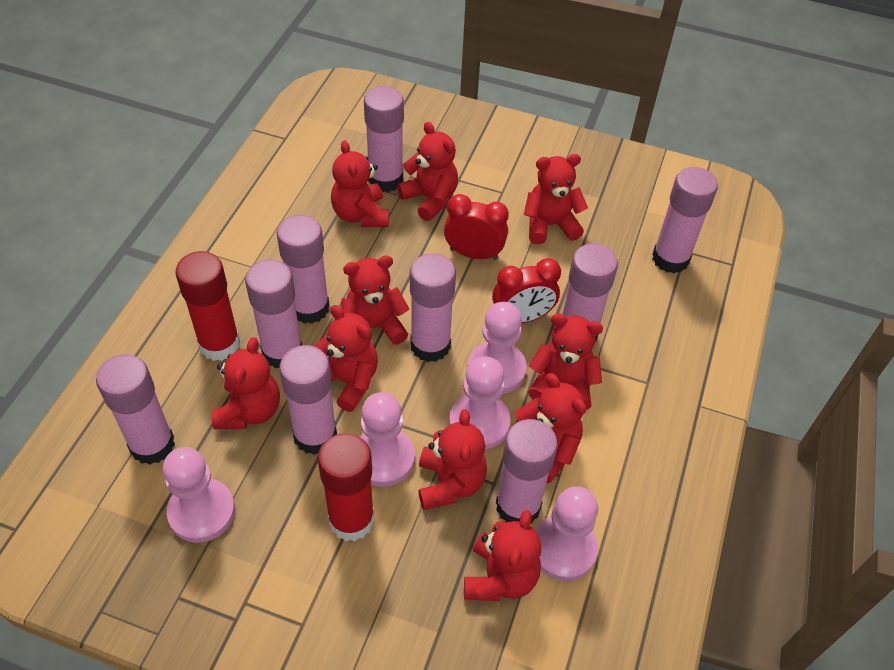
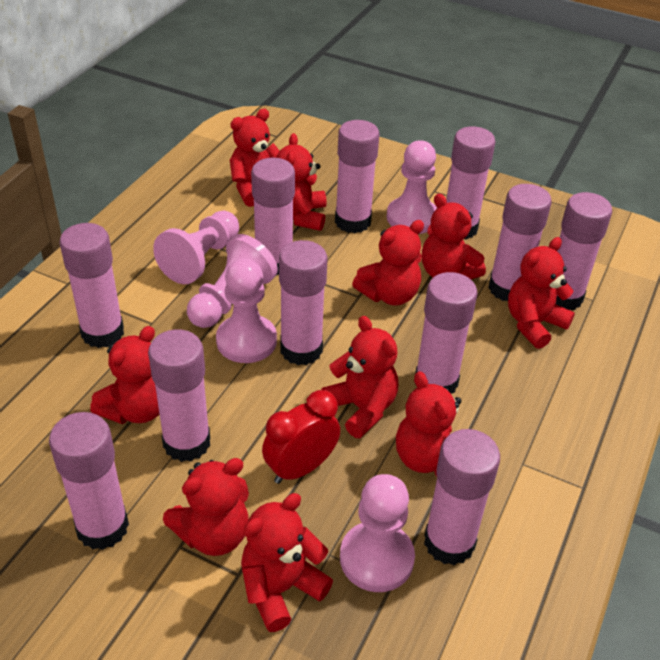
pink glue stick: 9 -> 11
red clock: 2 -> 1
red glue stick: 2 -> 0

